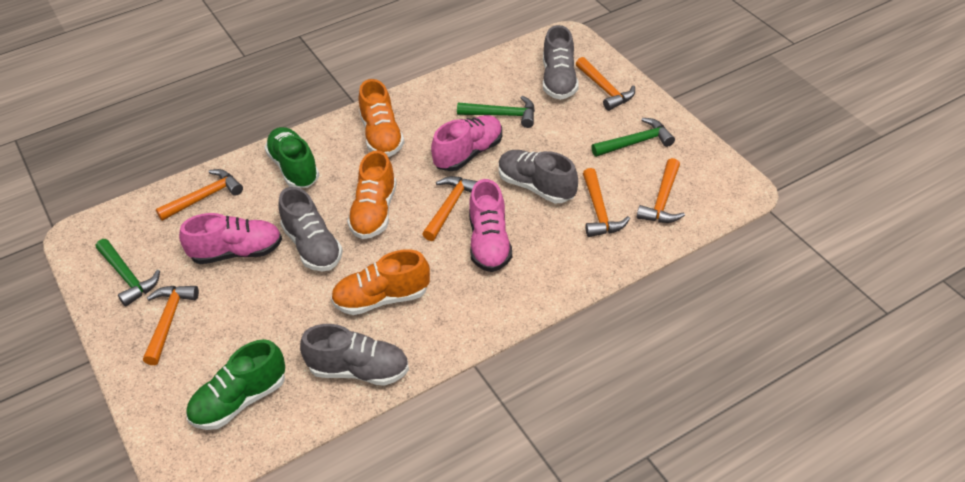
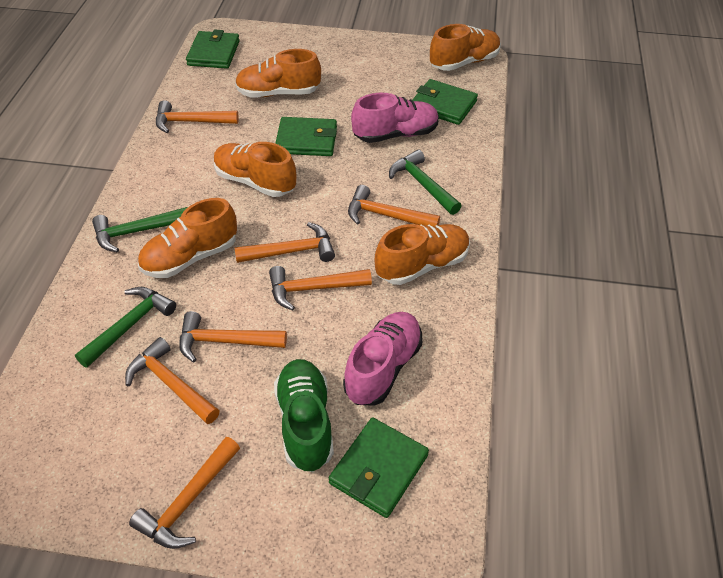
green shoe: 2 -> 1
green wallet: 0 -> 4
grey shoe: 4 -> 0
orange hammer: 6 -> 7
orange shoe: 3 -> 5
pink shoe: 3 -> 2

